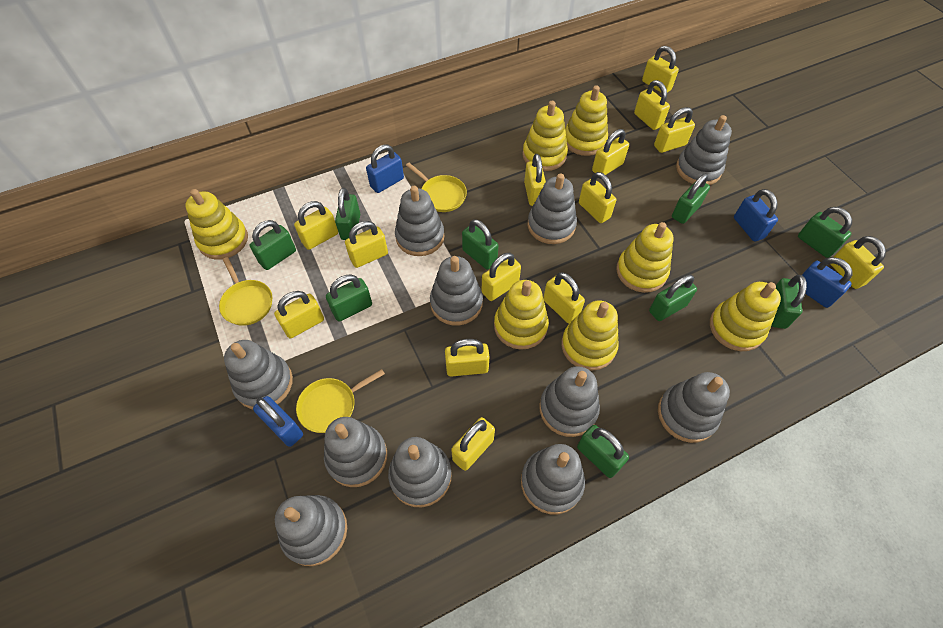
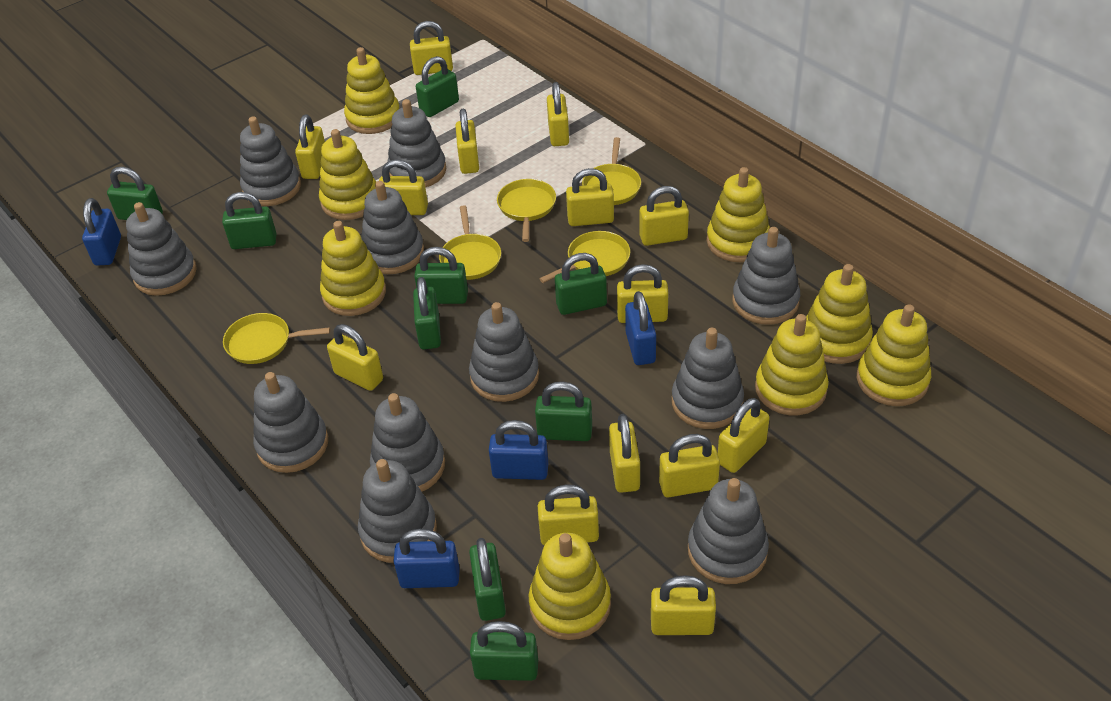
yellow pan: 3 -> 5
yellow stacking toy: 7 -> 8

